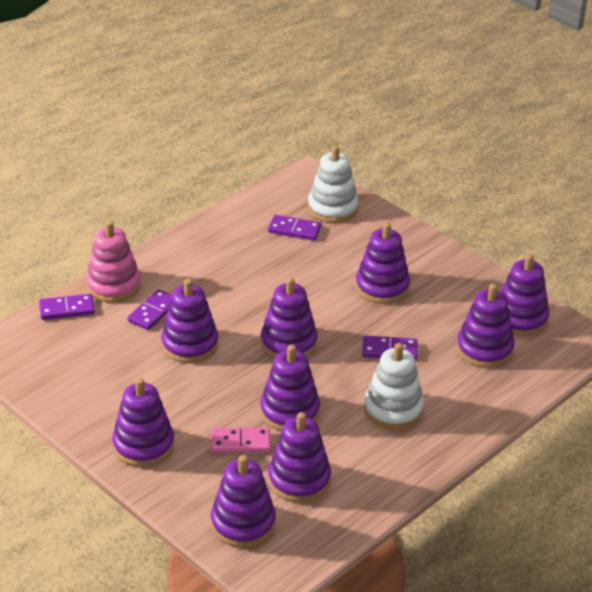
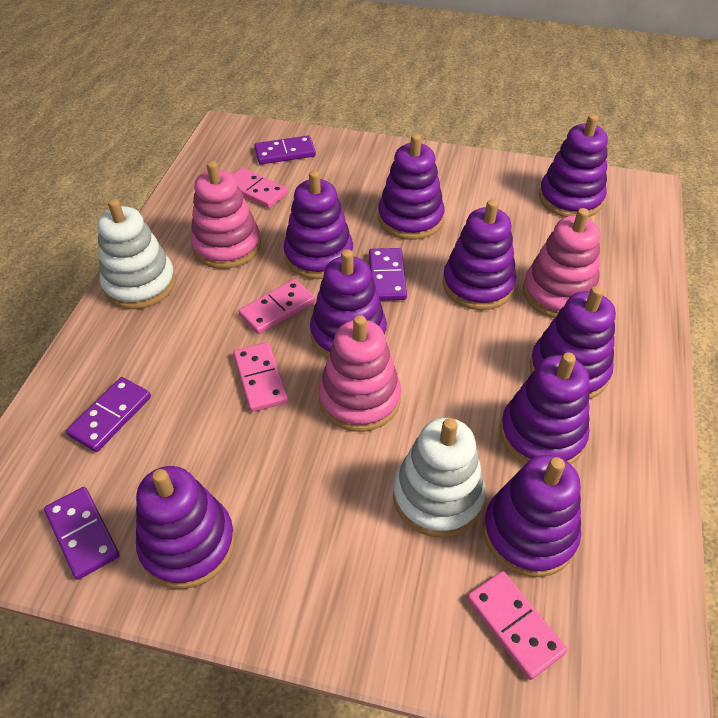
pink domino: 1 -> 4
pink stacking toy: 1 -> 3

